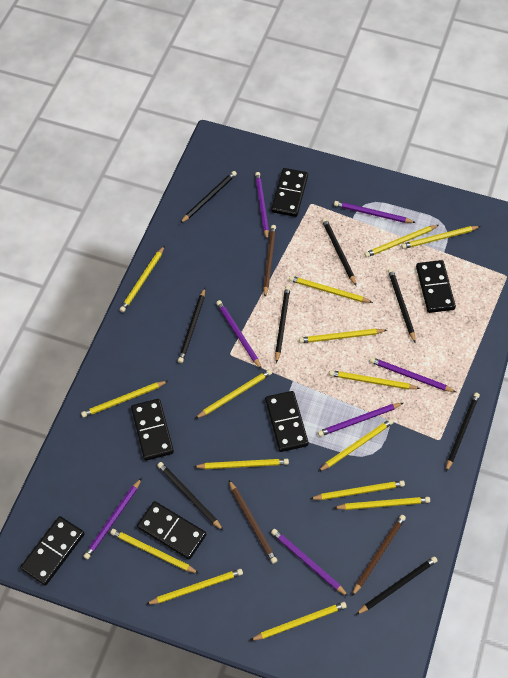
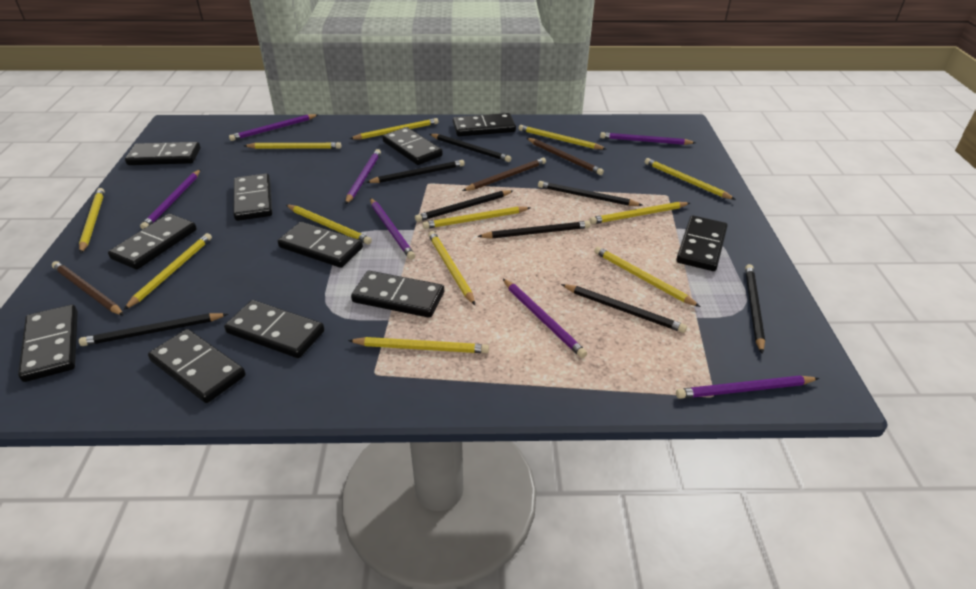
black domino: 6 -> 11
yellow pencil: 15 -> 12

